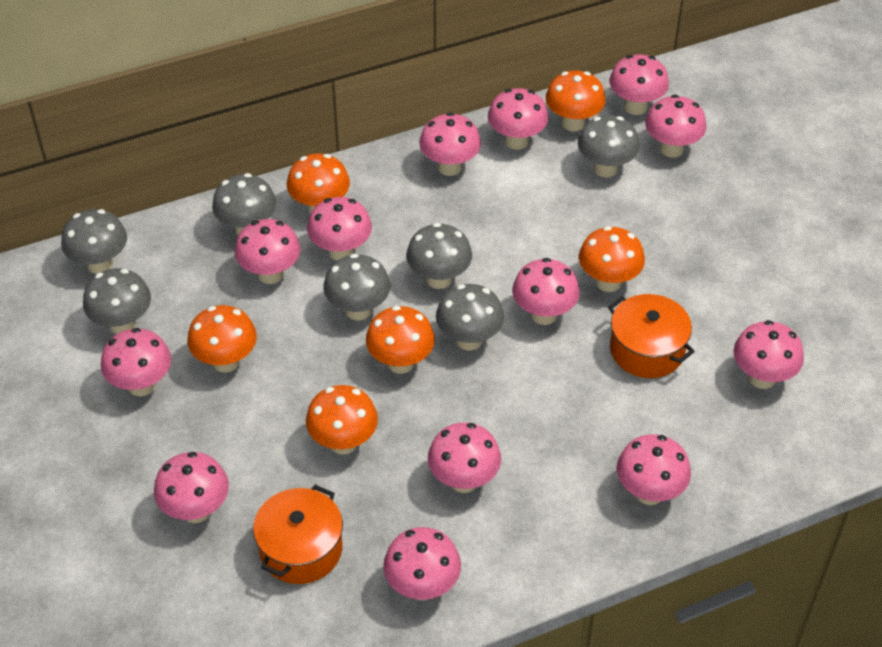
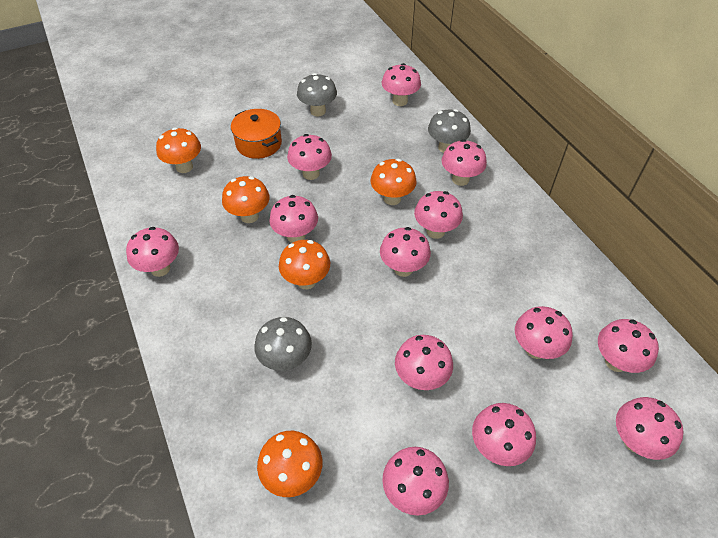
grey mushroom: 7 -> 3
orange mushroom: 6 -> 5
orange pot: 2 -> 1

